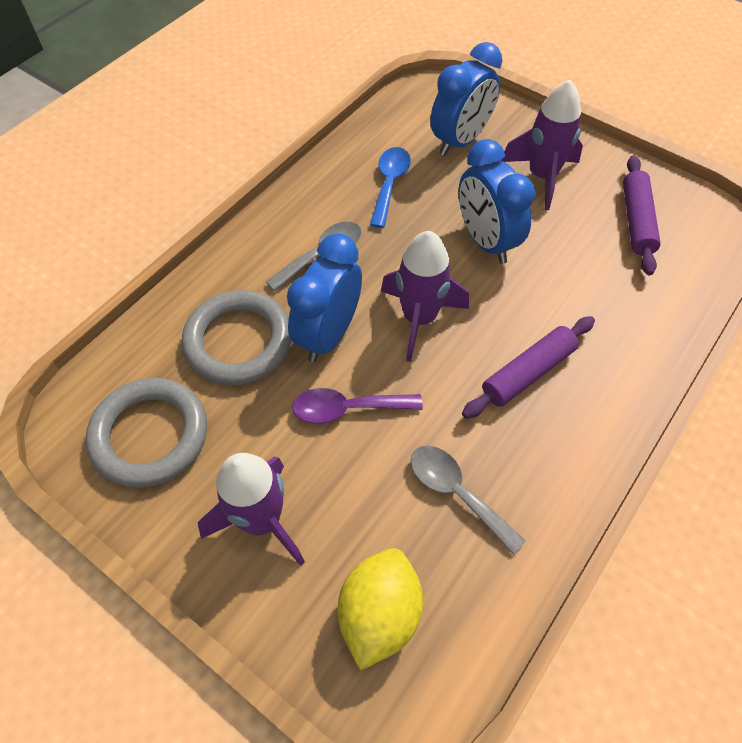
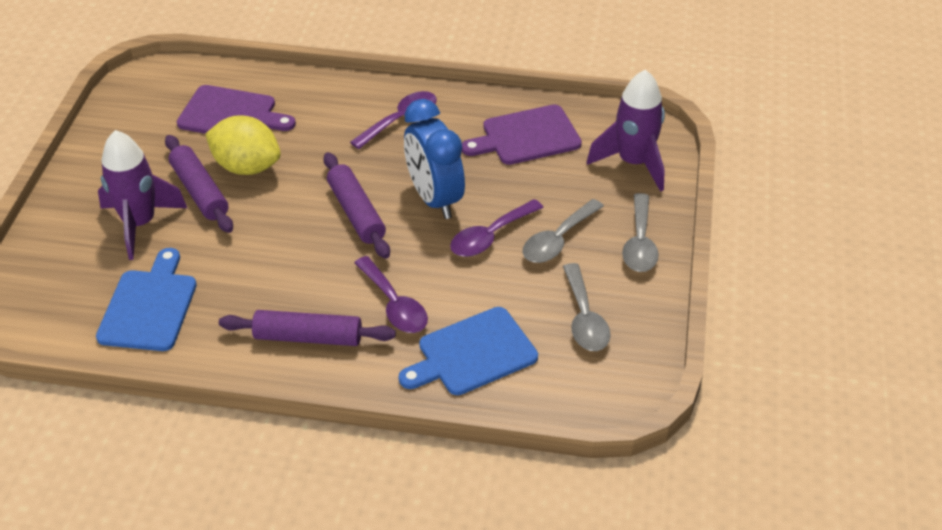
blue clock: 3 -> 1
blue cutting board: 0 -> 2
blue spoon: 1 -> 0
grey ring: 2 -> 0
grey spoon: 2 -> 3
purple cutting board: 0 -> 2
purple rocket: 3 -> 2
purple rolling pin: 2 -> 3
purple spoon: 1 -> 3

